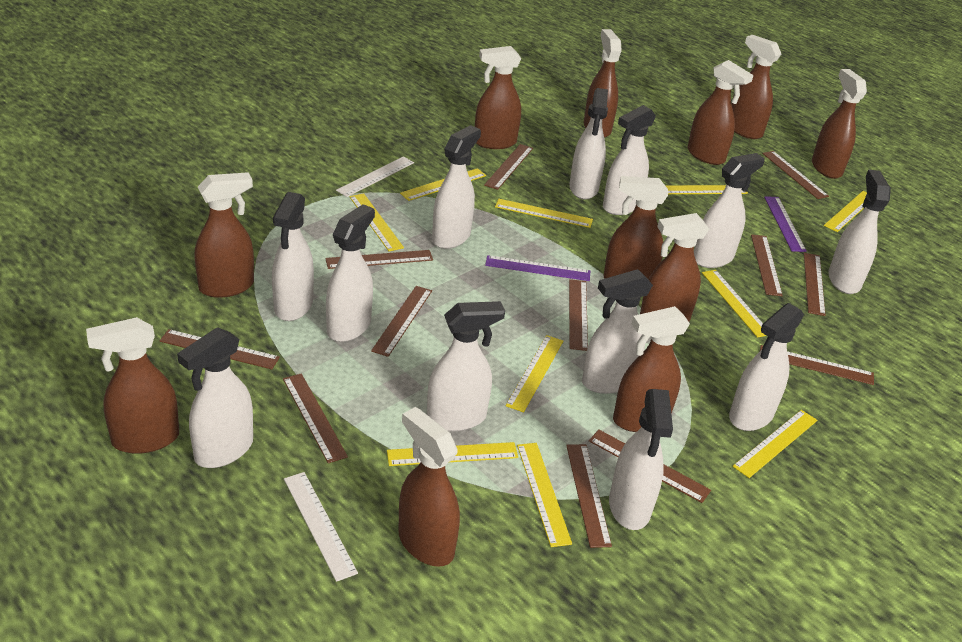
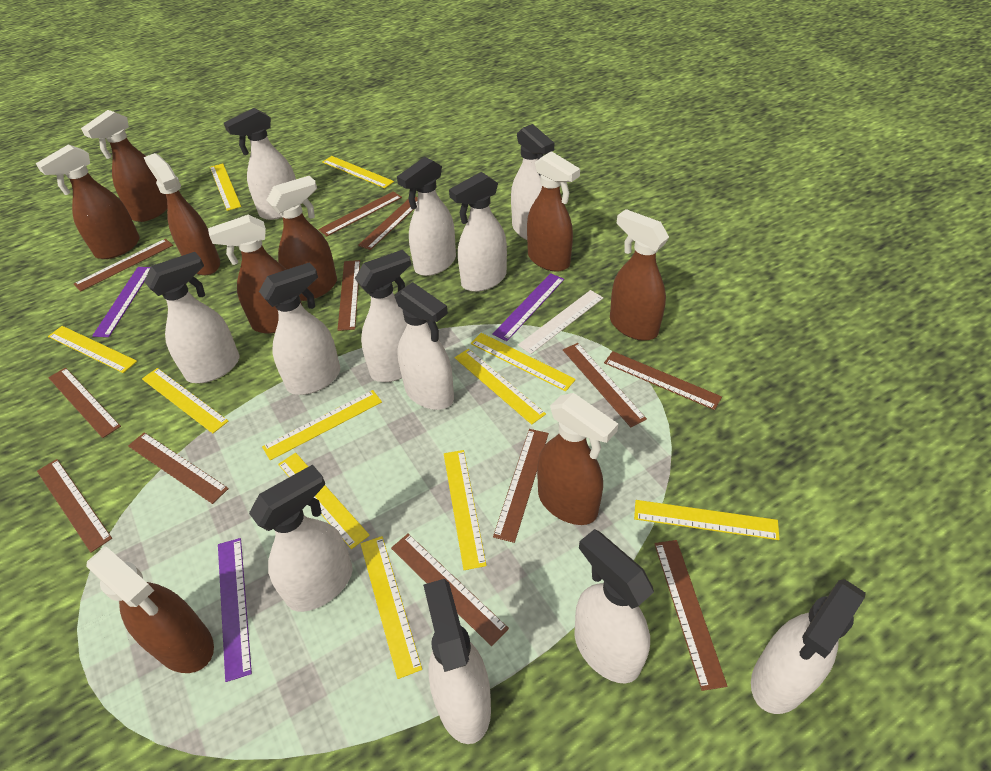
brown spray bottle: 11 -> 9
purple ruler: 2 -> 3
white ruler: 2 -> 1
yellow ruler: 10 -> 11

